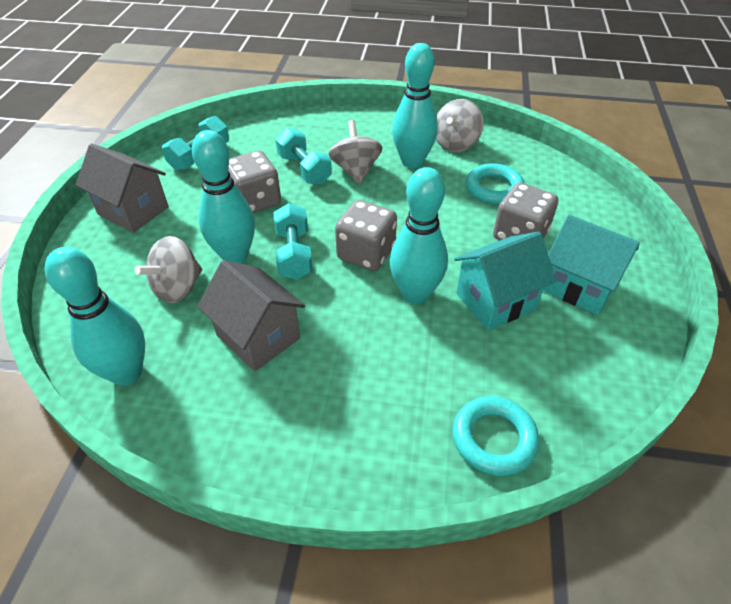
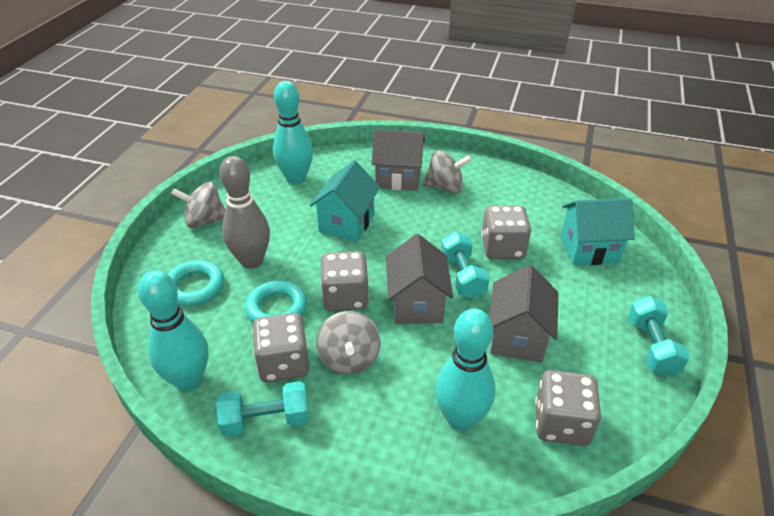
grey bowling pin: 0 -> 1
grey dice: 3 -> 4
grey house: 2 -> 3
turquoise bowling pin: 4 -> 3

